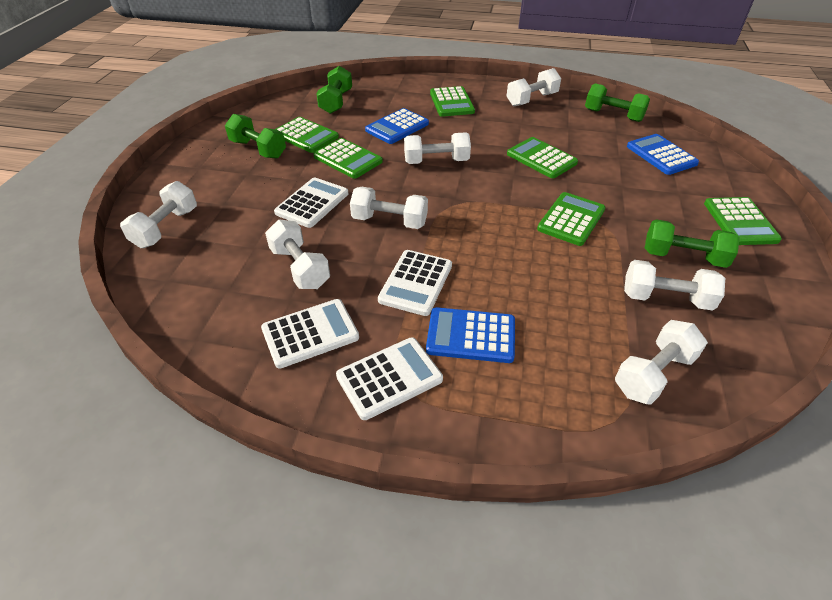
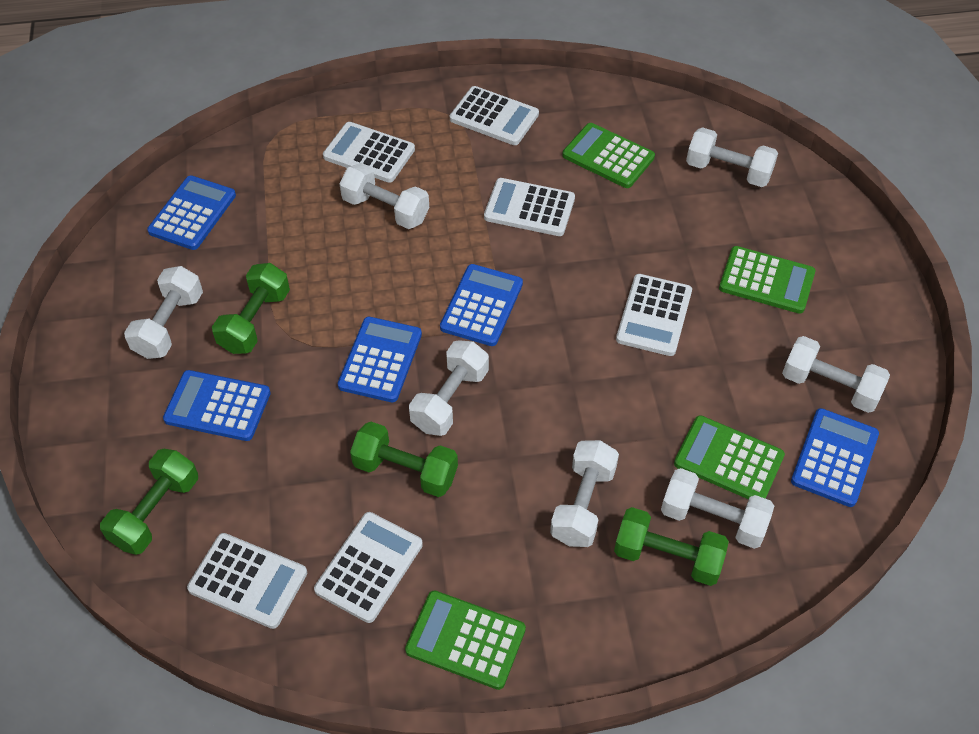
blue calculator: 3 -> 5
green calculator: 6 -> 4
white calculator: 4 -> 6

